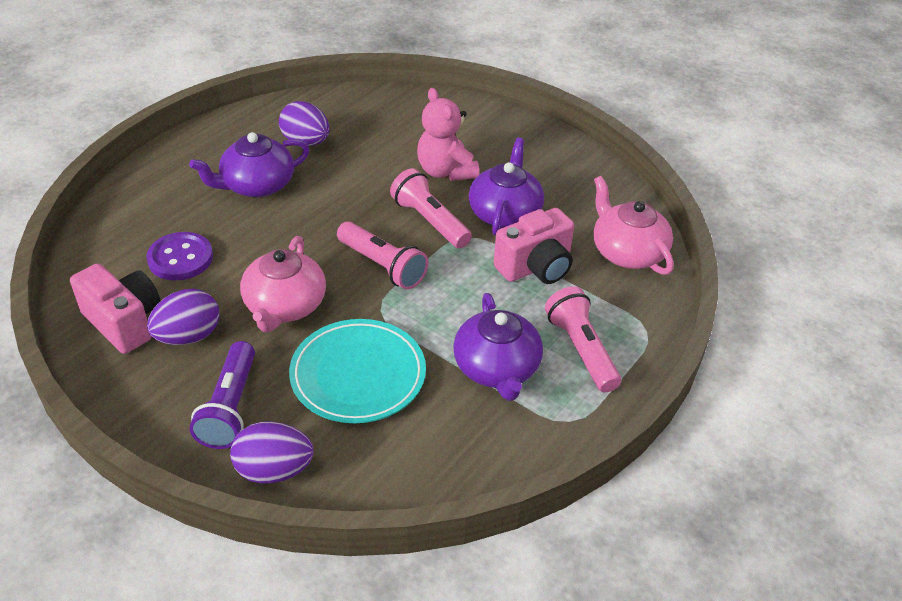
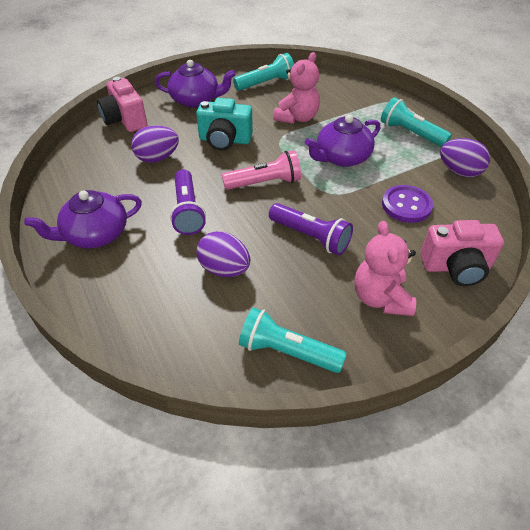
pink flashlight: 3 -> 1
pink teapot: 2 -> 0
pink teddy bear: 1 -> 2
purple flashlight: 1 -> 2
turquoise camera: 0 -> 1
turquoise flashlight: 0 -> 3
turquoise plate: 1 -> 0

